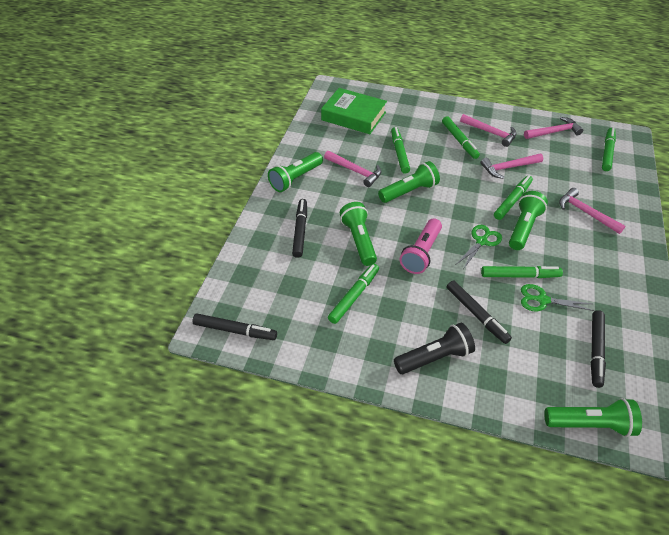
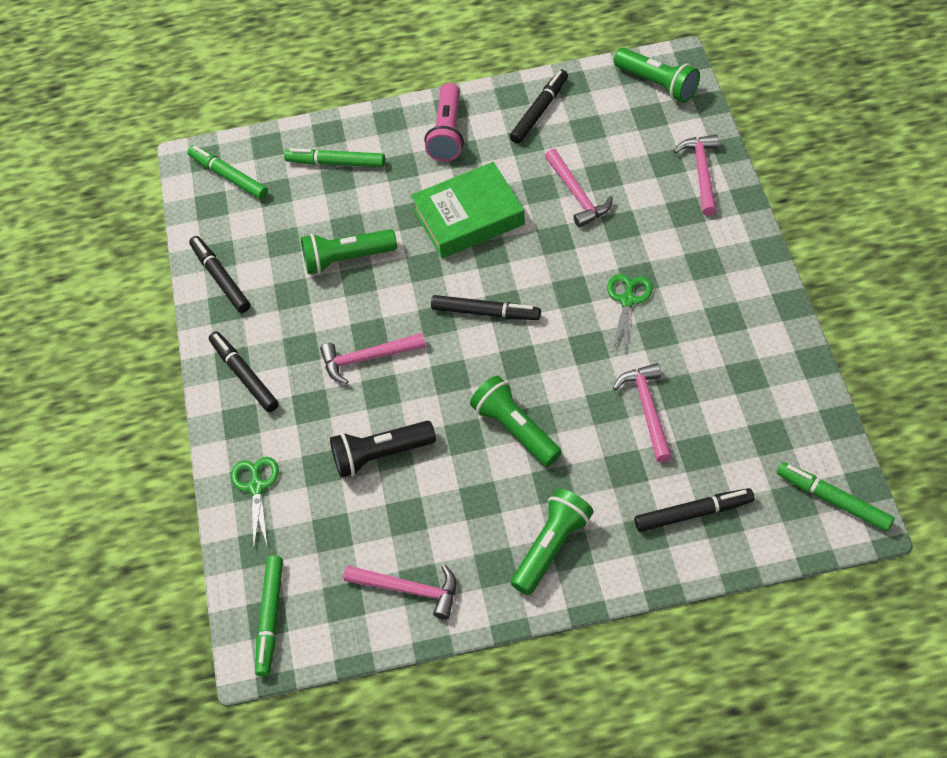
black marker: 4 -> 5
green flashlight: 5 -> 4
green marker: 6 -> 4

